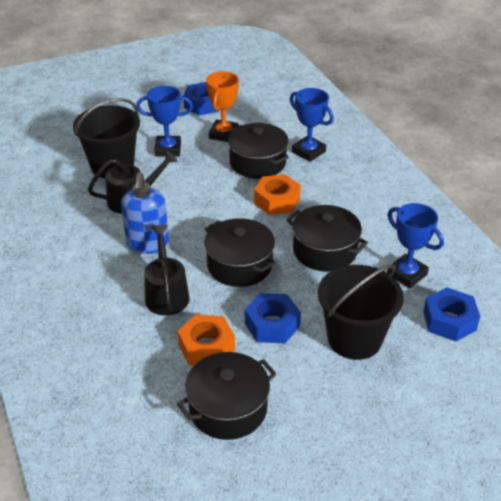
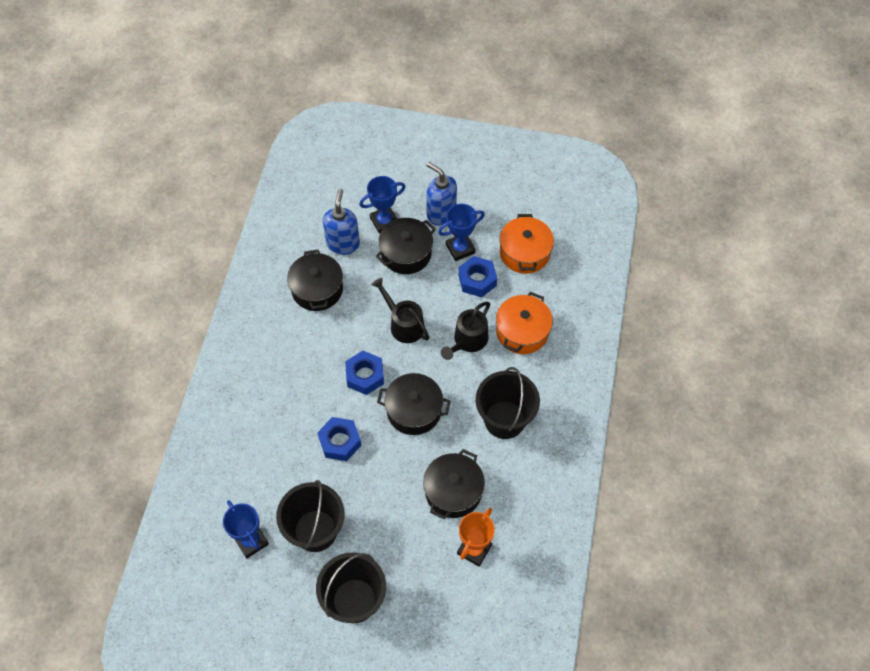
black bucket: 2 -> 3
blue soap dispenser: 1 -> 2
orange nut: 2 -> 0
orange pot: 0 -> 2

